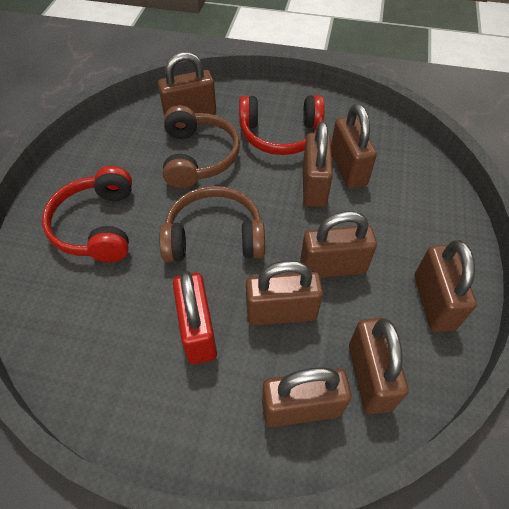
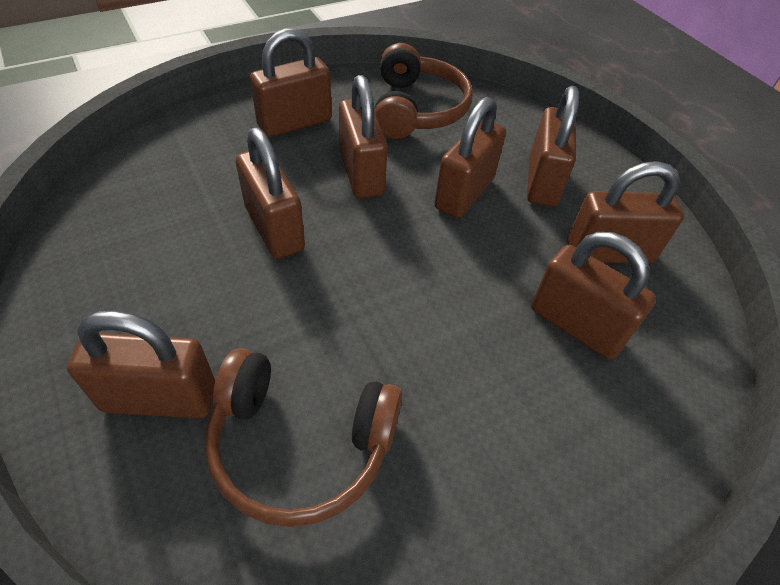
red headphones: 2 -> 0
red padlock: 1 -> 0

